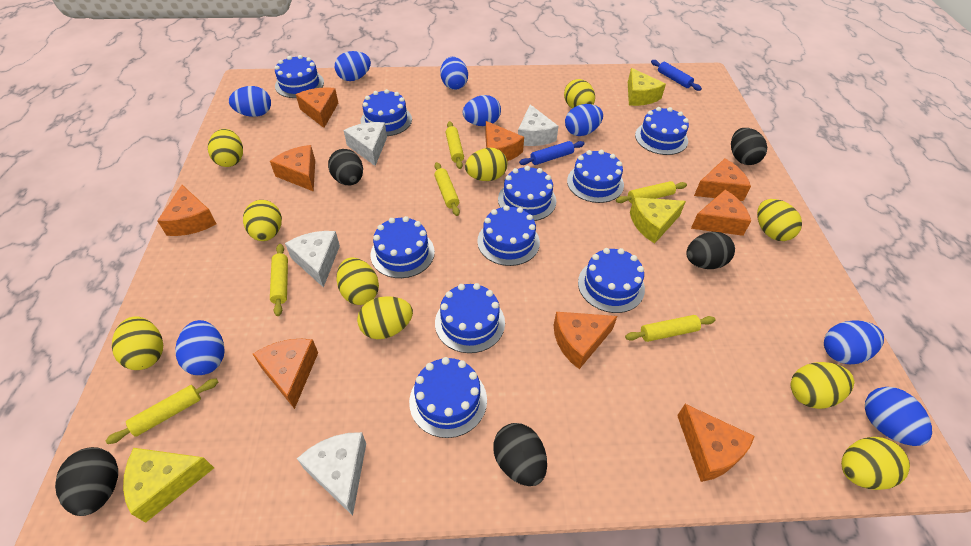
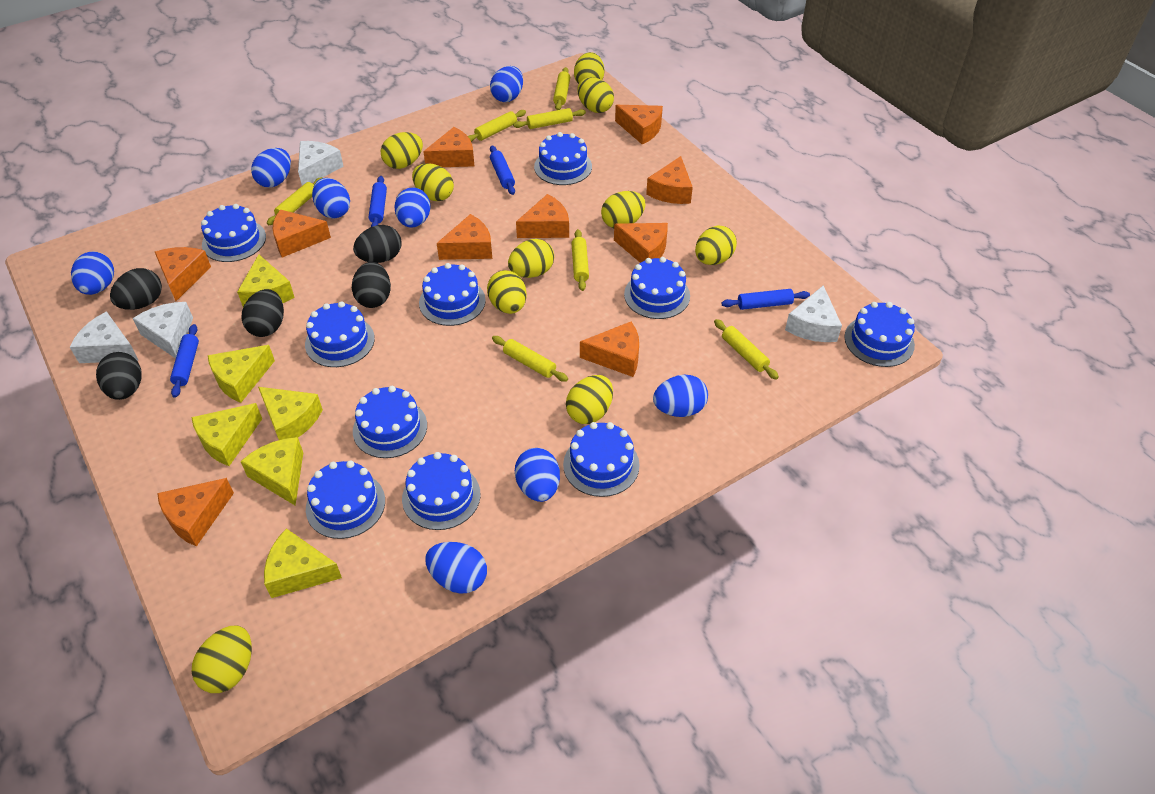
blue rolling pin: 2 -> 4
orange cheese: 9 -> 10
yellow cheese: 3 -> 6
yellow rolling pin: 6 -> 7

